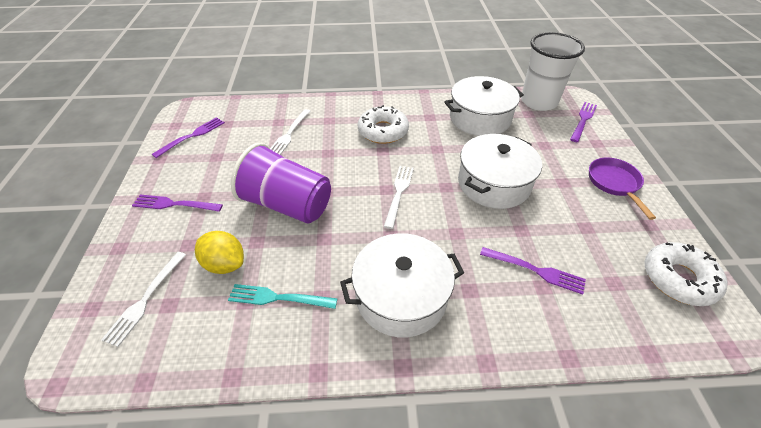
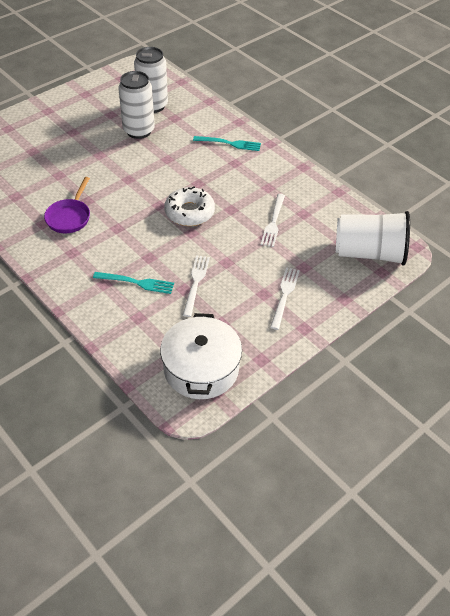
purple cup: 1 -> 0
purple fork: 4 -> 0
turquoise fork: 1 -> 2
white can: 0 -> 2
white donut: 2 -> 1
white pot: 3 -> 1
yellow lemon: 1 -> 0

